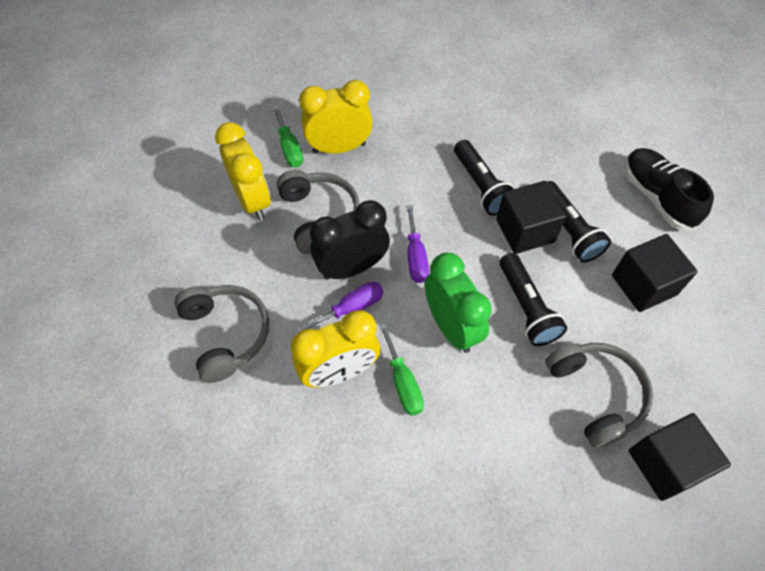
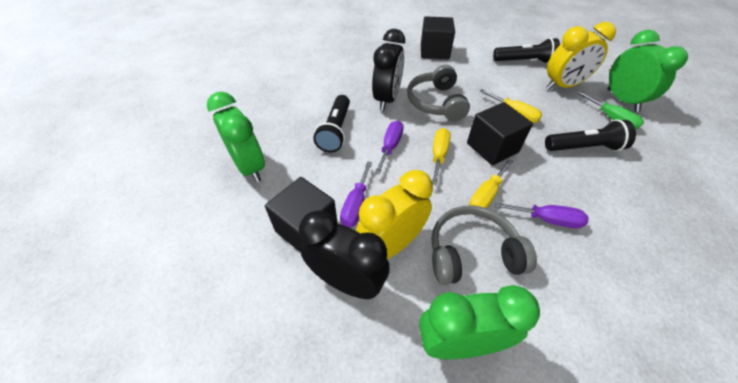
black clock: 1 -> 2
black shoe: 1 -> 0
green clock: 1 -> 3
green screwdriver: 2 -> 1
grey headphones: 3 -> 2
purple screwdriver: 2 -> 3
yellow clock: 3 -> 2
yellow screwdriver: 0 -> 3

